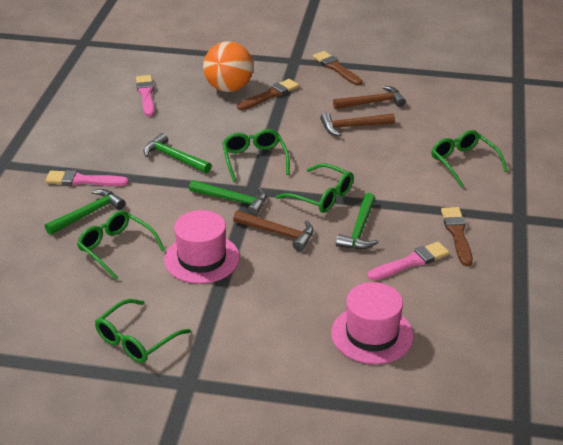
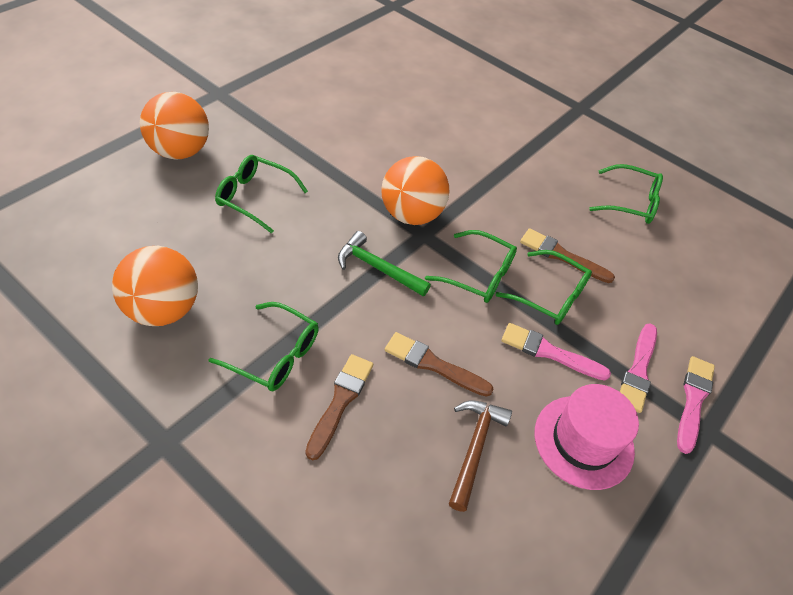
brown hammer: 3 -> 1
green hammer: 4 -> 1
orange ball: 1 -> 3
pink hat: 2 -> 1

